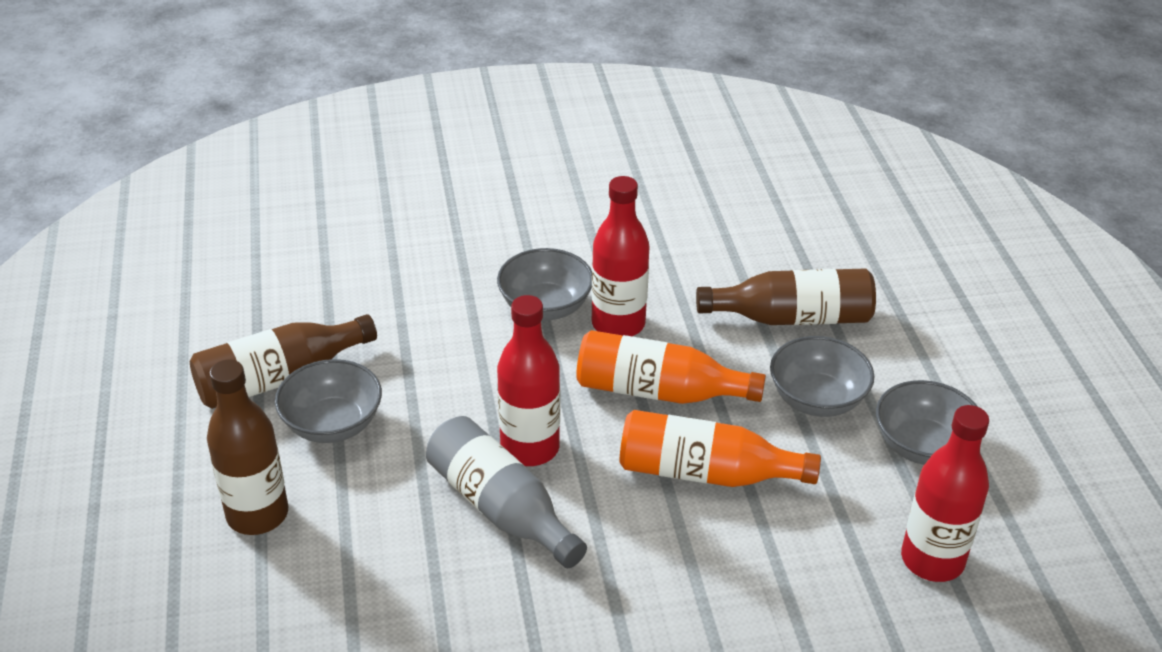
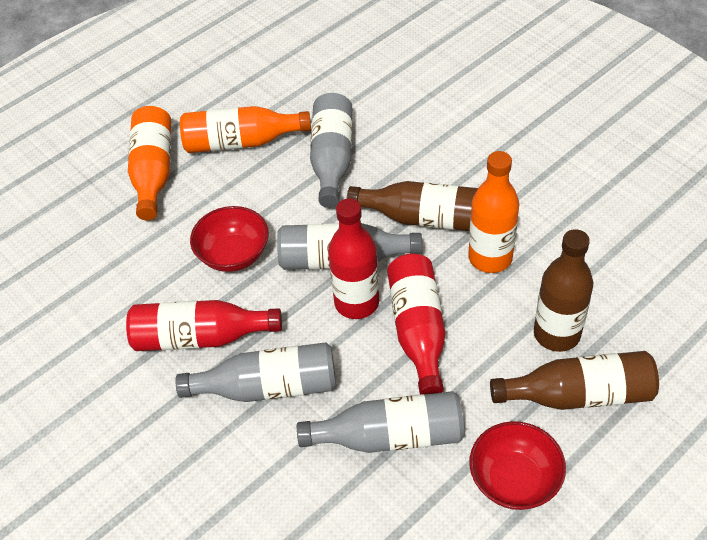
grey bottle: 1 -> 4
grey bowl: 4 -> 0
orange bottle: 2 -> 3
red bowl: 0 -> 2

